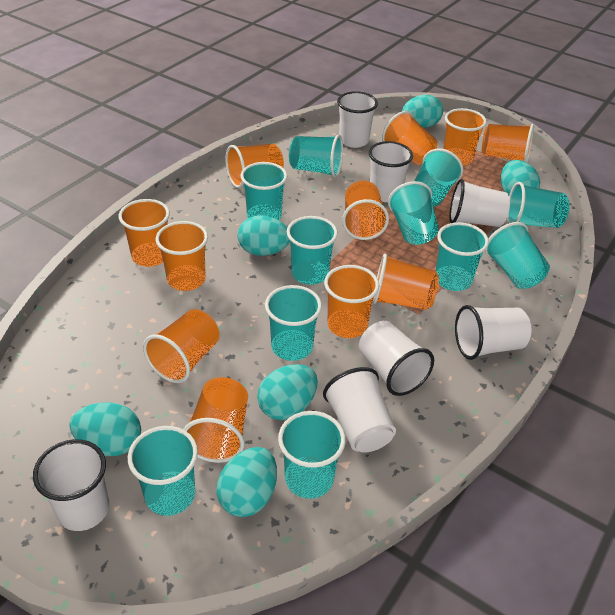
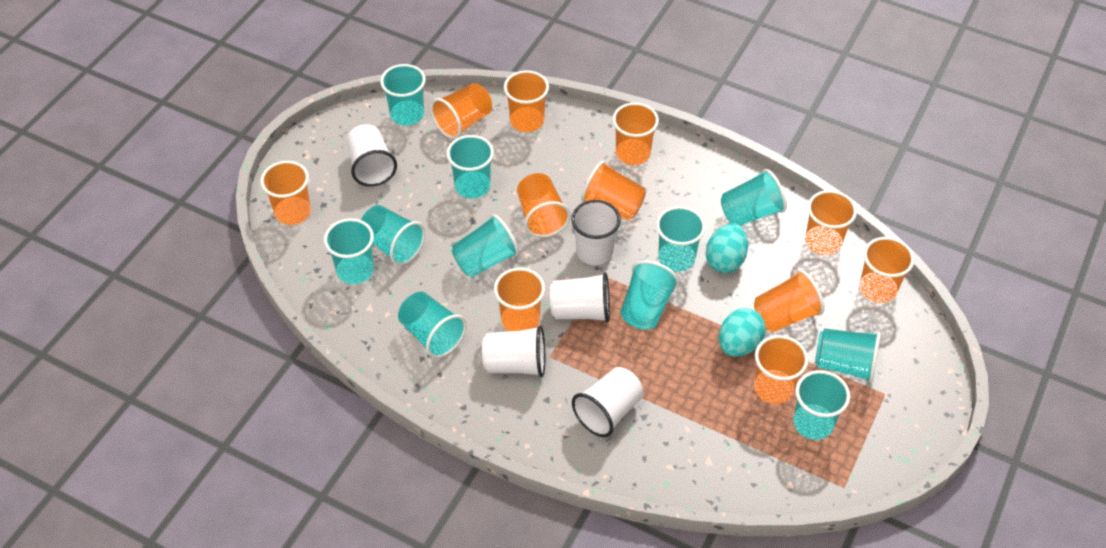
turquoise egg: 6 -> 2
white cup: 7 -> 5

